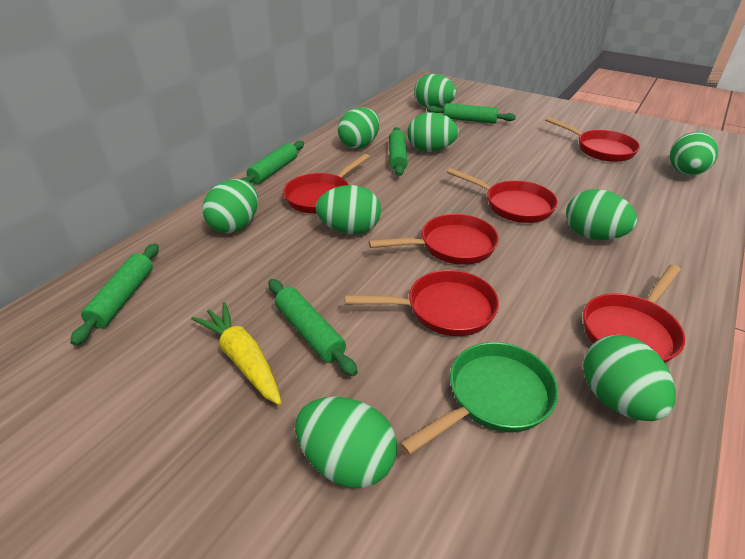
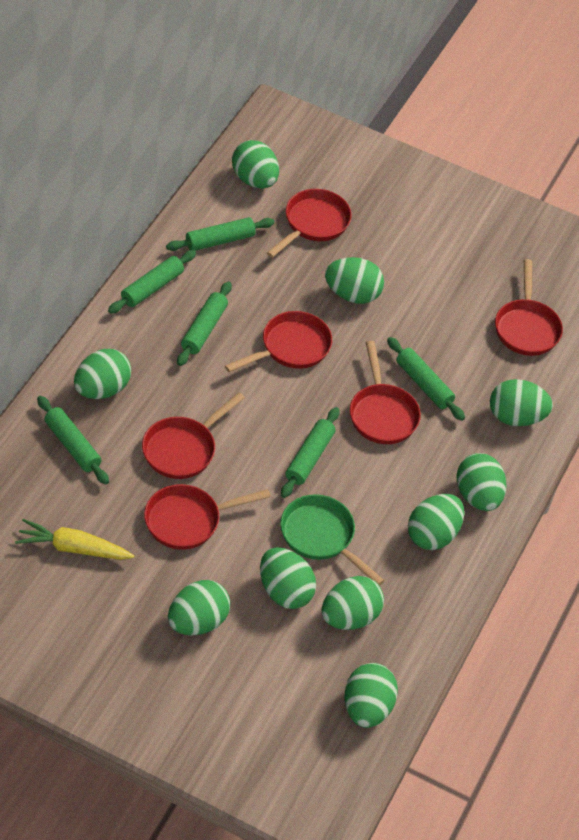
green egg: 9 -> 10
green rolling pin: 5 -> 6

